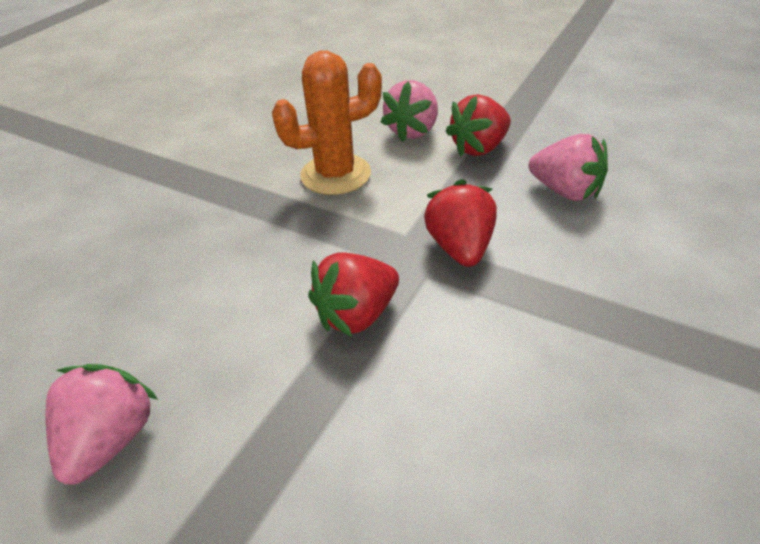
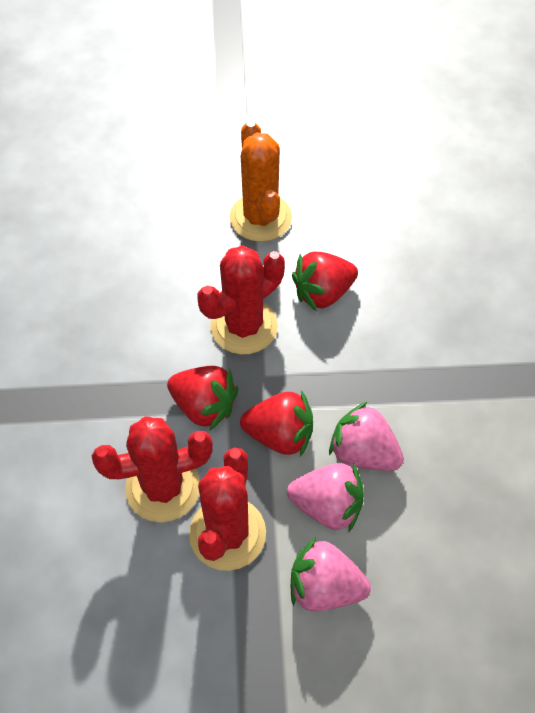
red cactus: 0 -> 3

